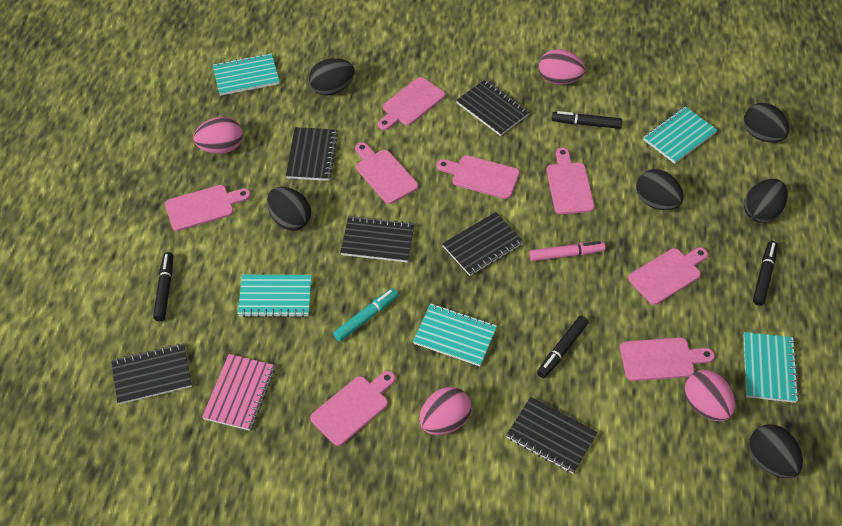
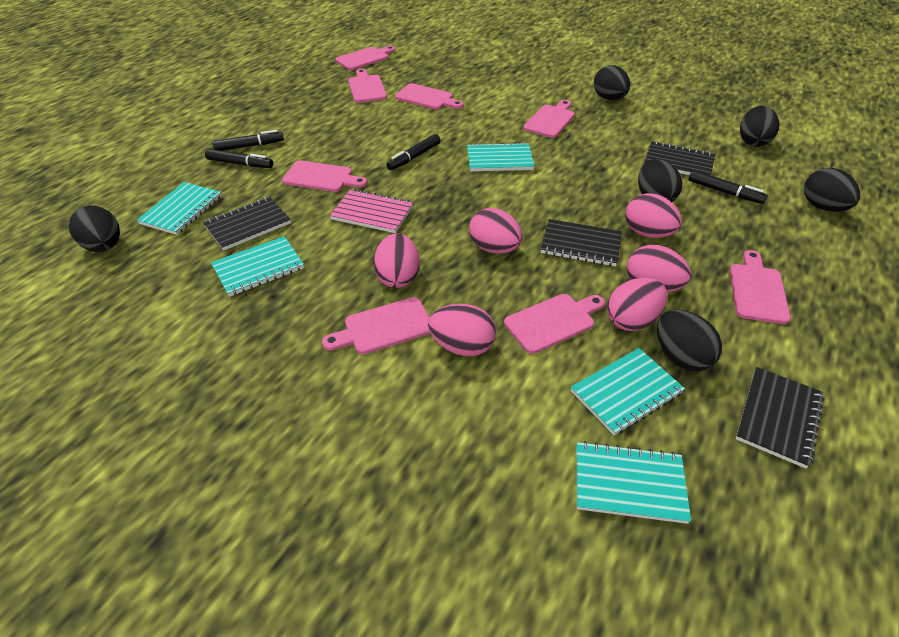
black notebook: 6 -> 4
pink egg: 4 -> 6
pink marker: 1 -> 0
turquoise marker: 1 -> 0

